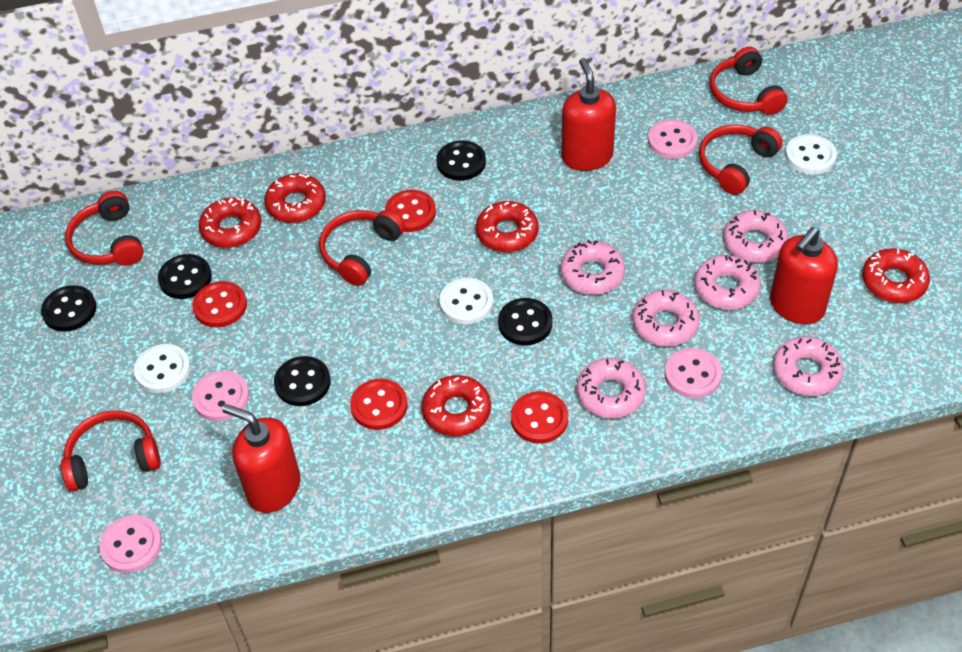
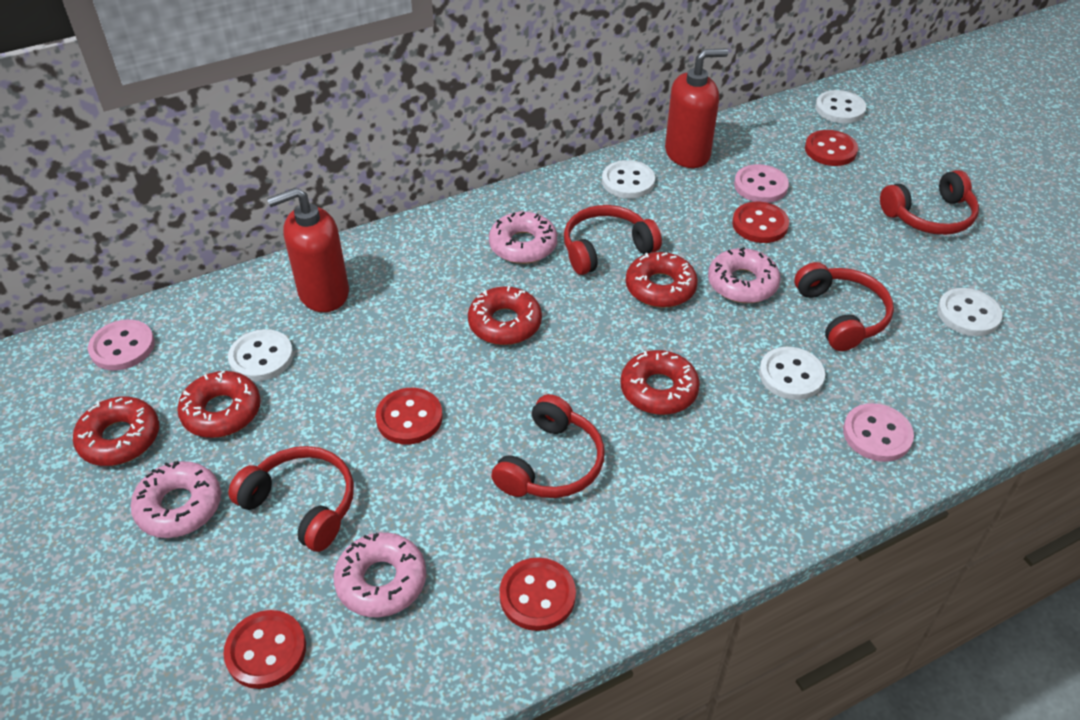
black button: 5 -> 0
pink button: 4 -> 3
pink donut: 6 -> 4
red button: 4 -> 5
red soap dispenser: 3 -> 2
white button: 3 -> 5

